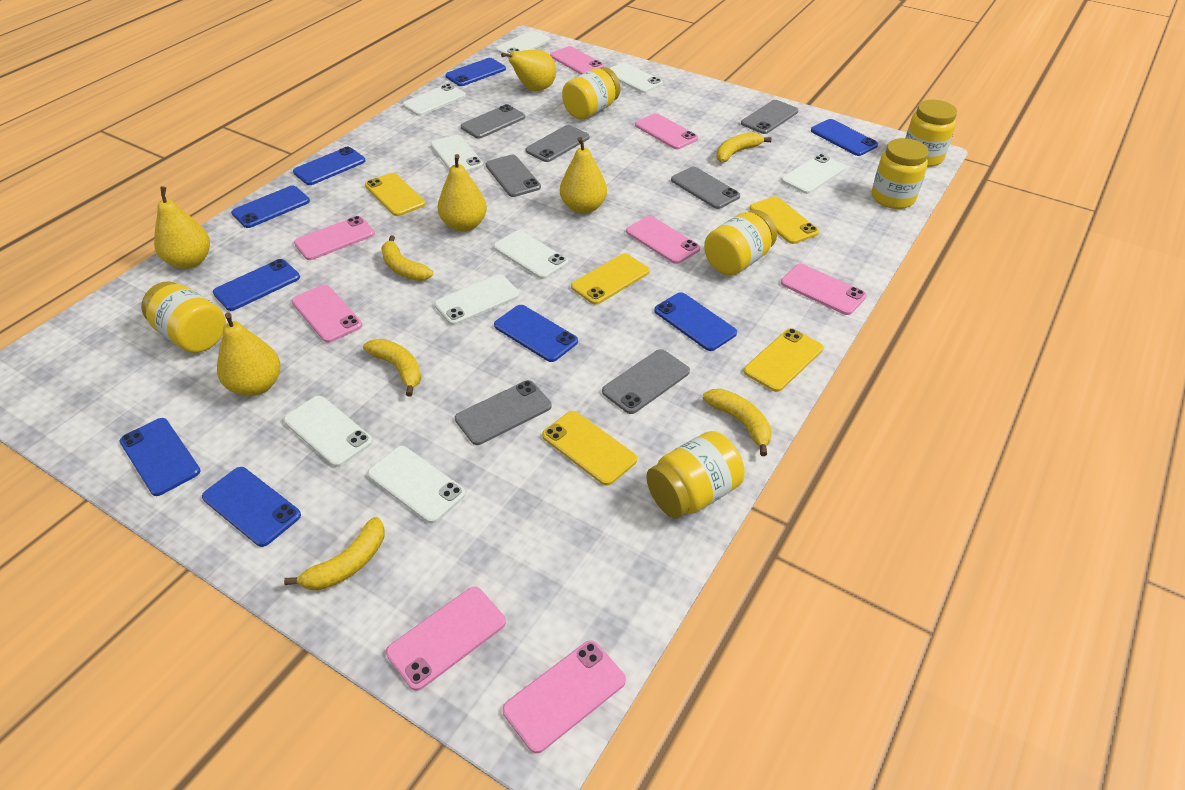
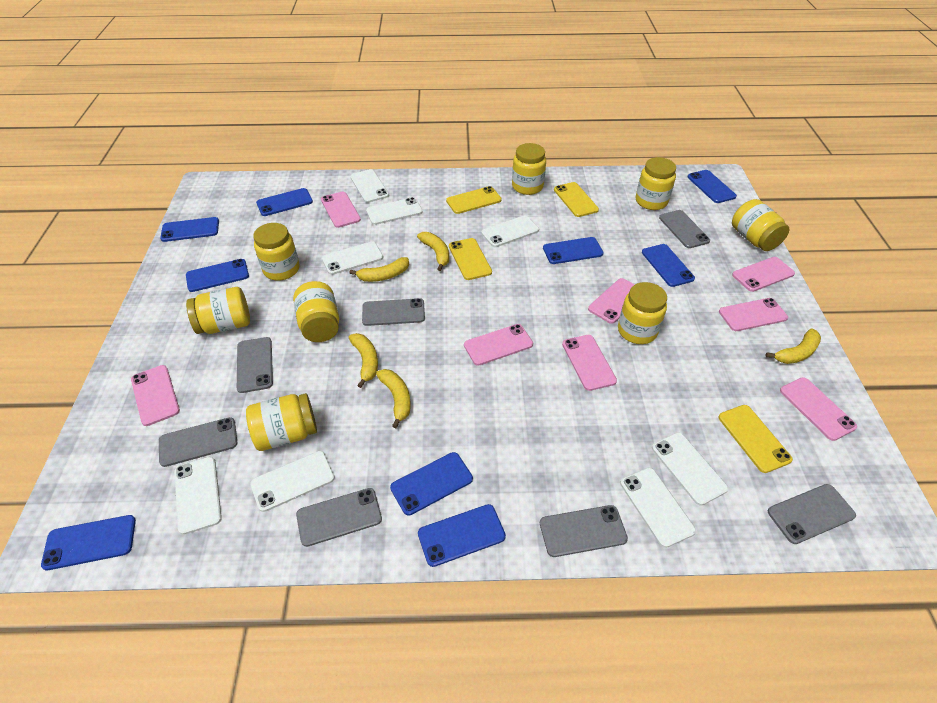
white phone: 9 -> 8
yellow jar: 6 -> 8
yellow pear: 5 -> 0
yellow phone: 5 -> 4

